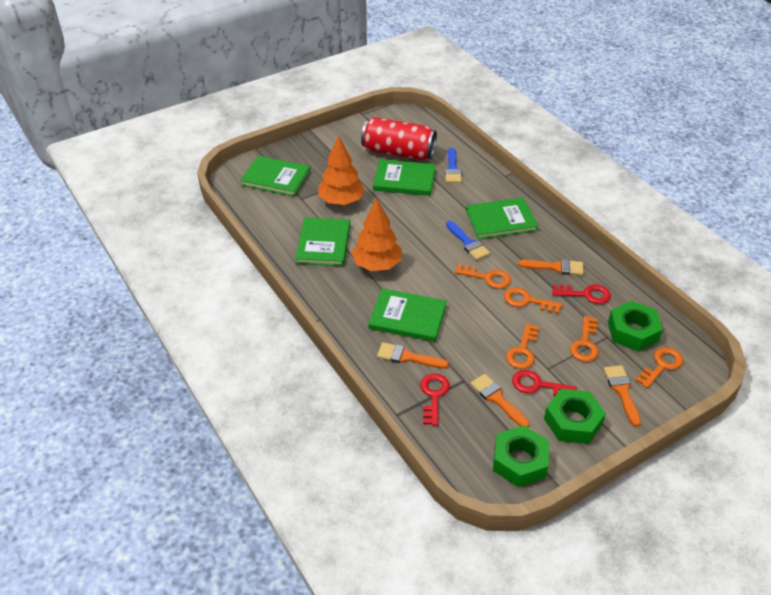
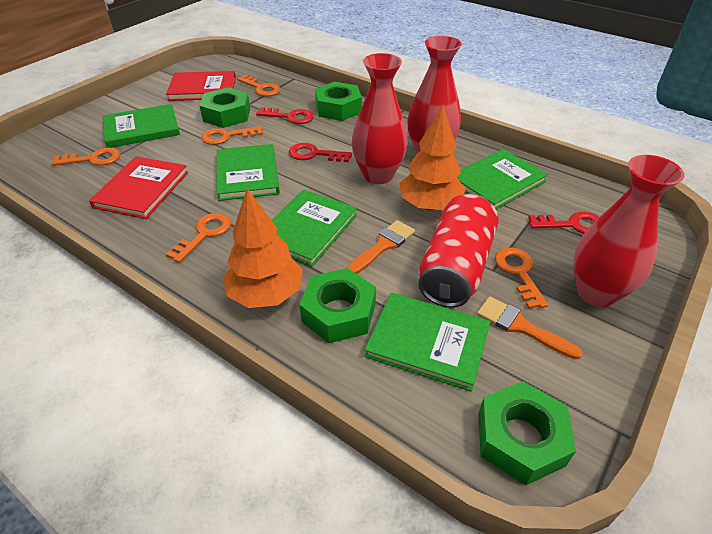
blue brush: 2 -> 0
green nut: 3 -> 4
orange brush: 4 -> 2
red book: 0 -> 2
red vase: 0 -> 3

